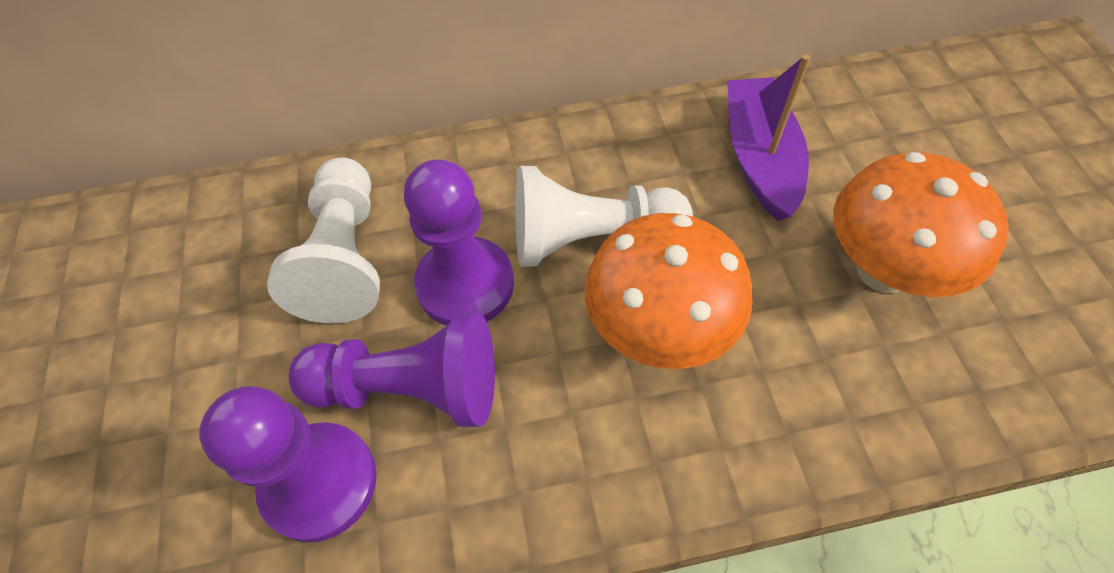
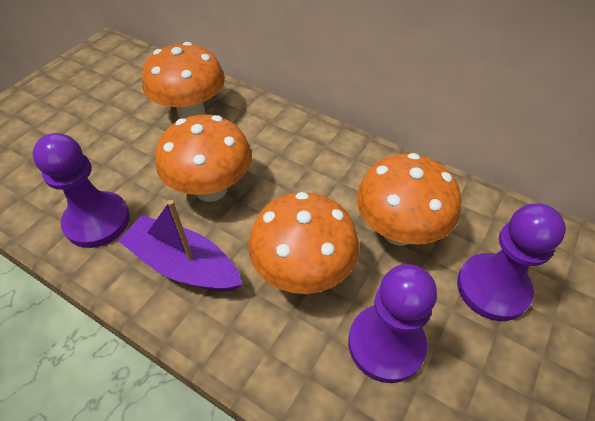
orange mushroom: 2 -> 4
white pawn: 2 -> 0

